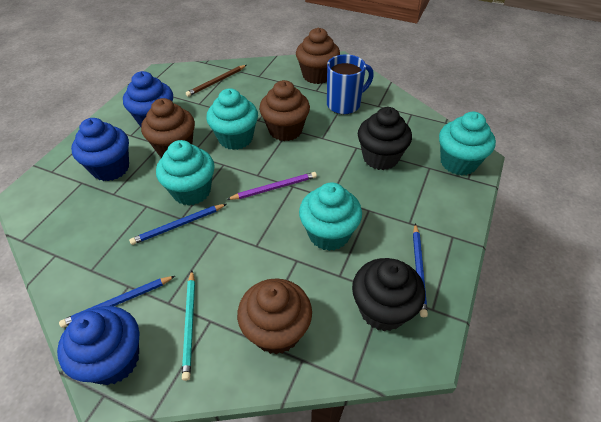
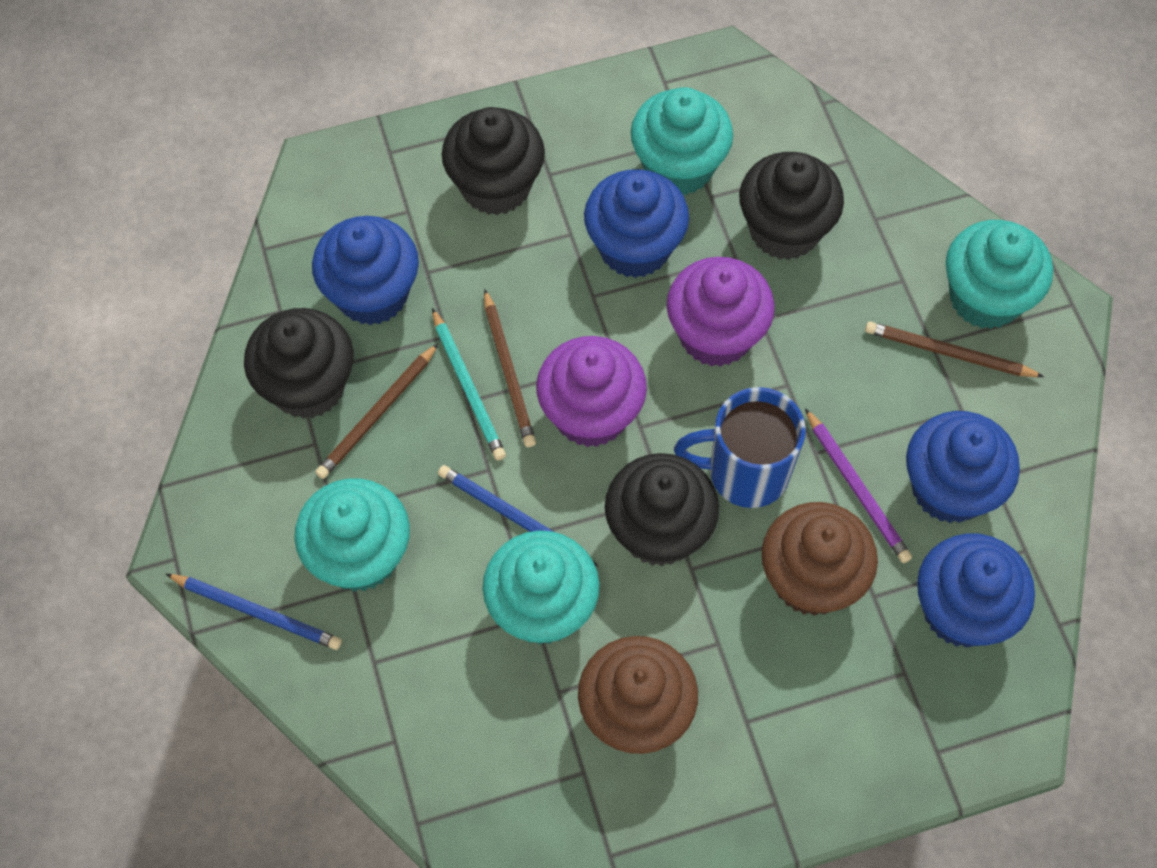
black cupcake: 2 -> 4
blue cupcake: 3 -> 4
blue pencil: 3 -> 2
brown cupcake: 4 -> 2
brown pencil: 1 -> 3
purple cupcake: 0 -> 2

